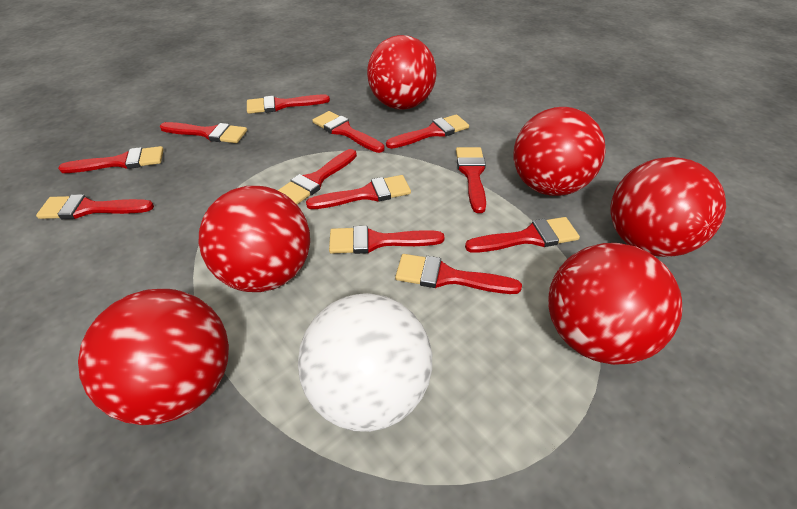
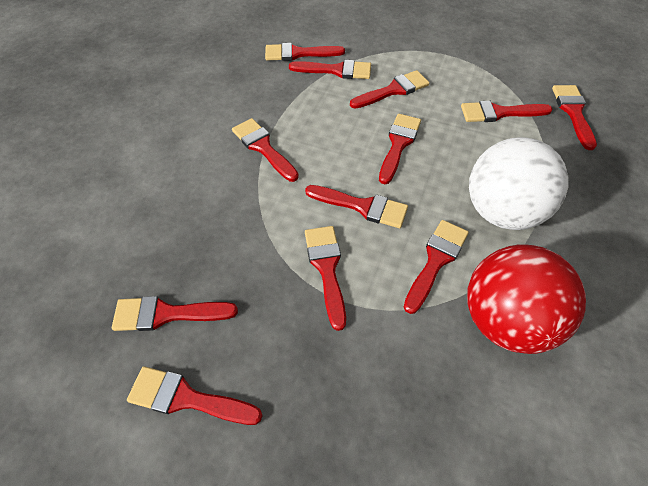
red ball: 6 -> 1

